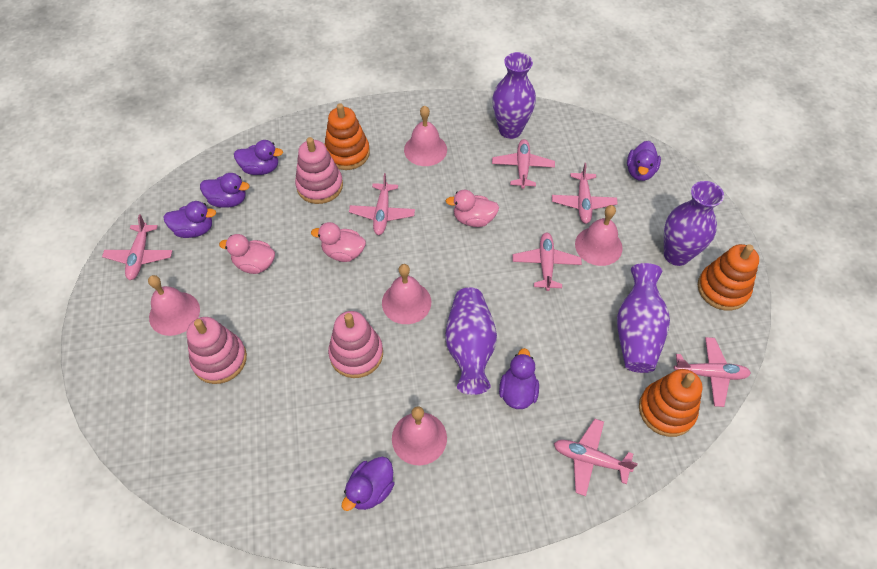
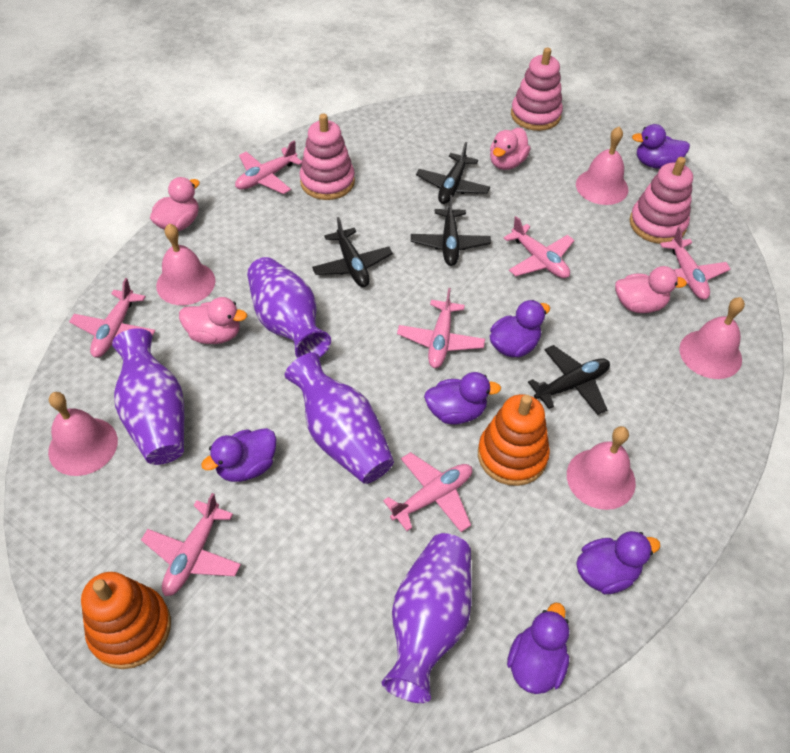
black plane: 0 -> 4
orange stacking toy: 3 -> 2
pink duck: 3 -> 4

